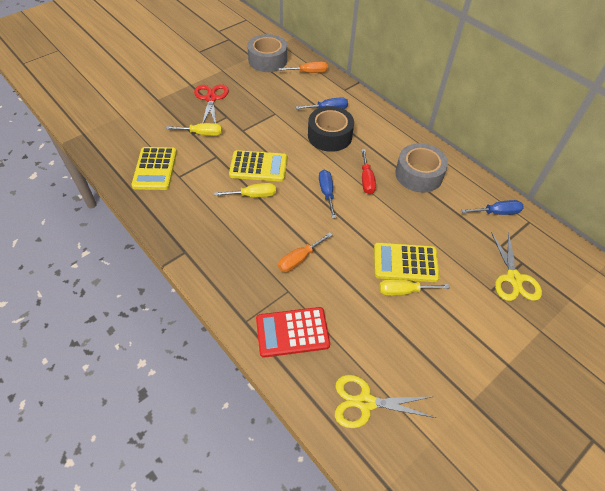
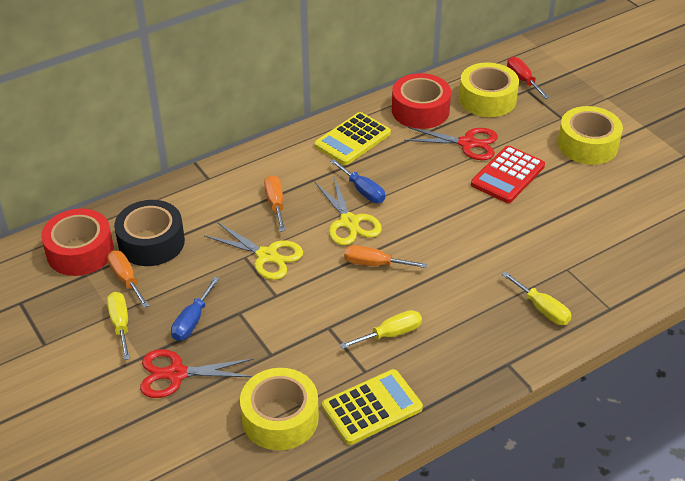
blue screwdriver: 3 -> 2
grey tape: 2 -> 0
orange screwdriver: 2 -> 3
red scissors: 1 -> 2
red tape: 0 -> 2
yellow calculator: 3 -> 2
yellow tape: 0 -> 3

